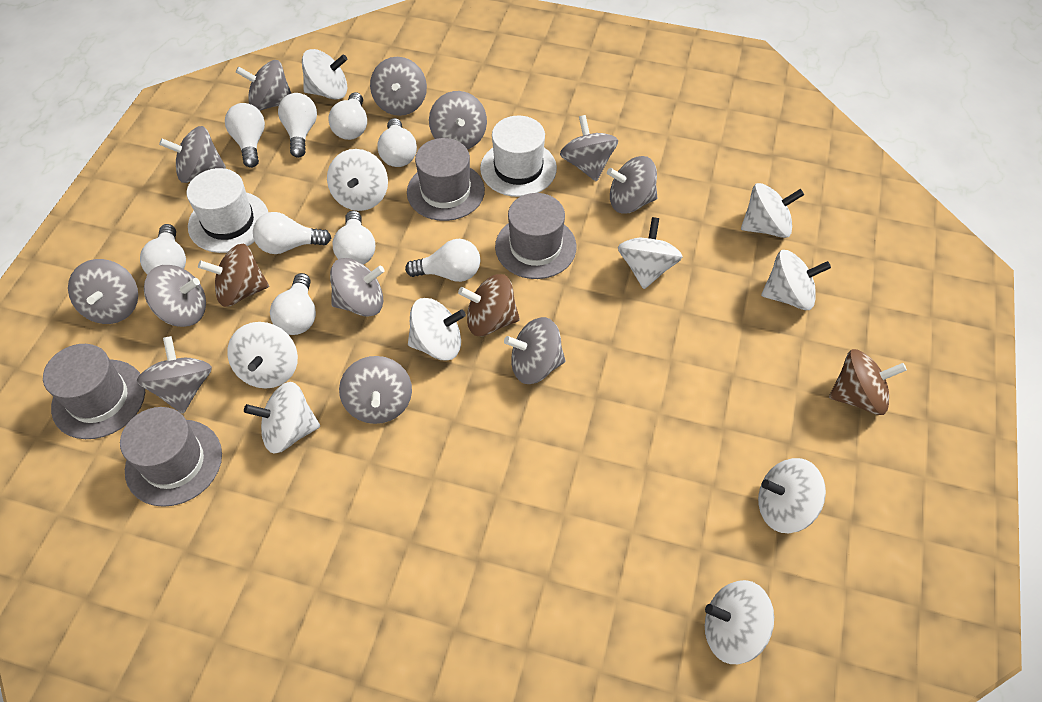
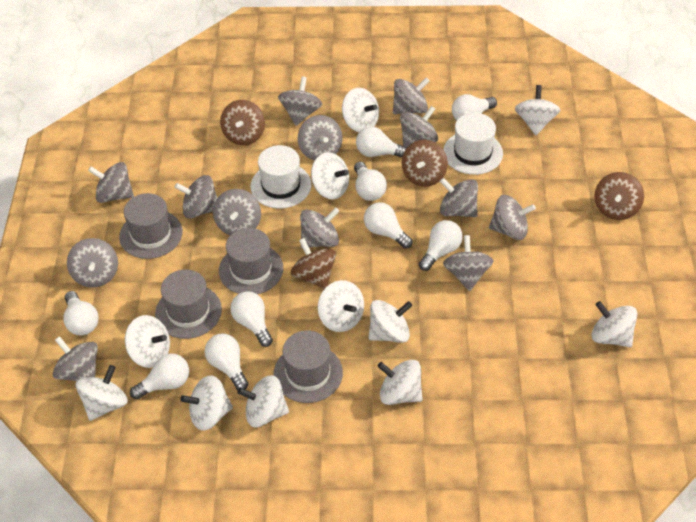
brown spinning top: 3 -> 4
grey spinning top: 12 -> 13
white spinning top: 10 -> 11

